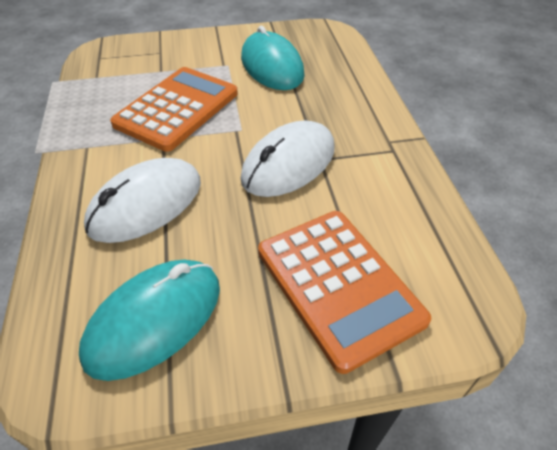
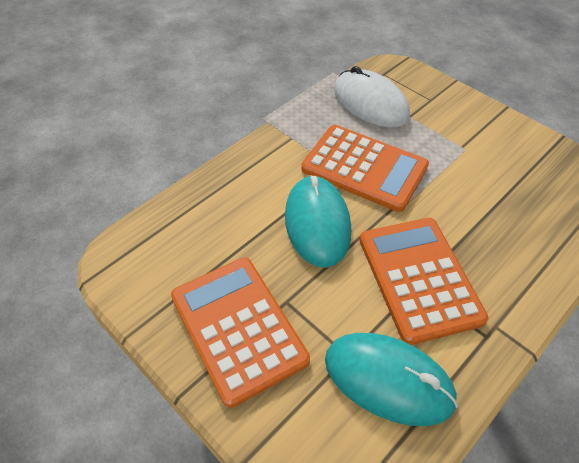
orange calculator: 2 -> 3
white mouse: 2 -> 1

